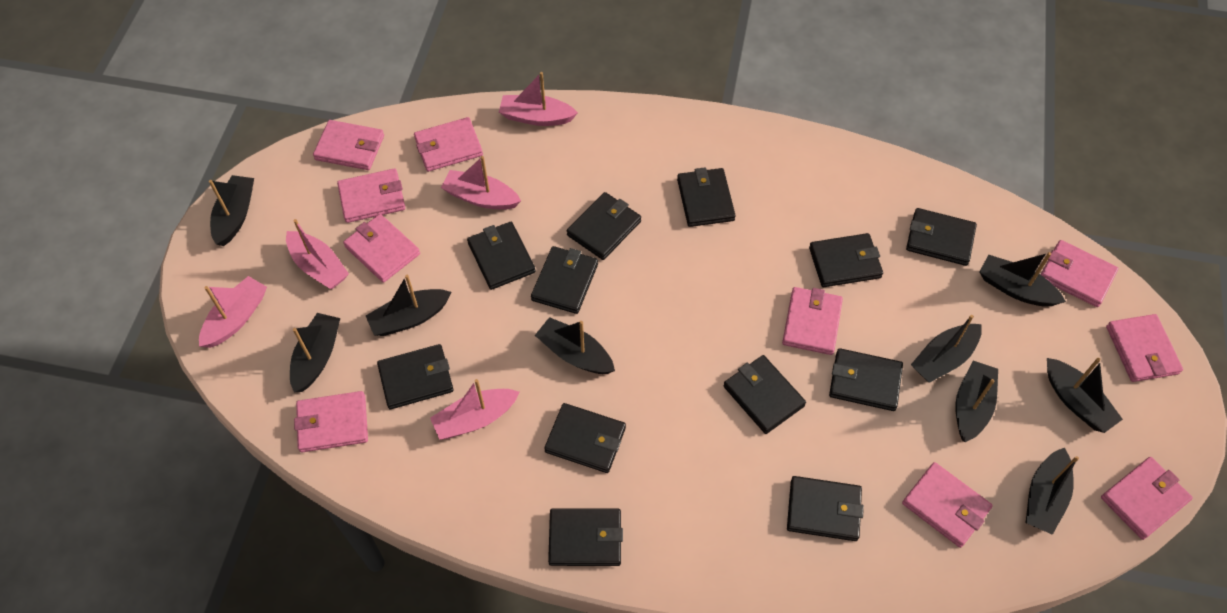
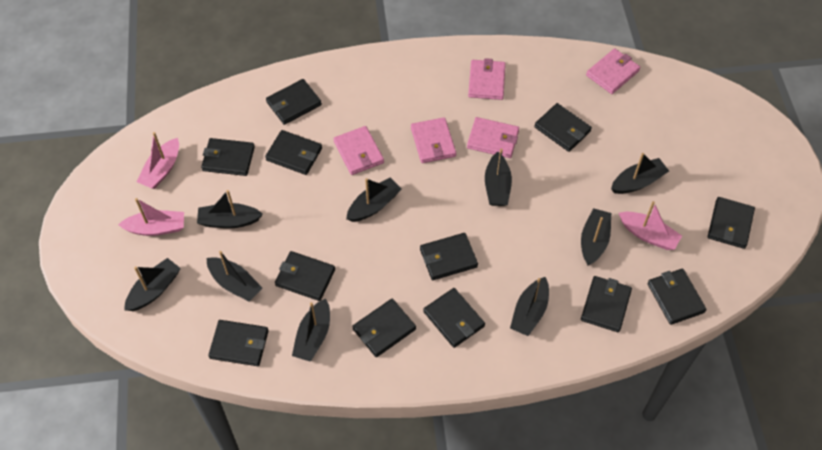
pink boat: 5 -> 3
pink wallet: 10 -> 5

